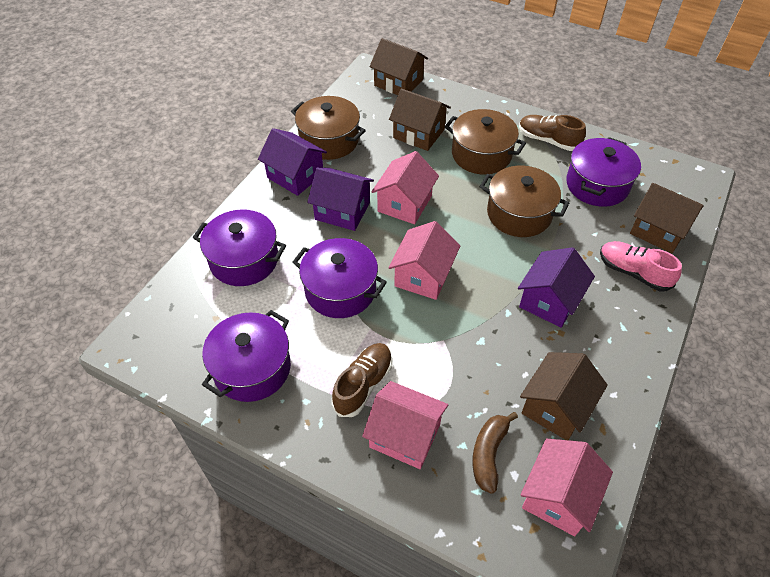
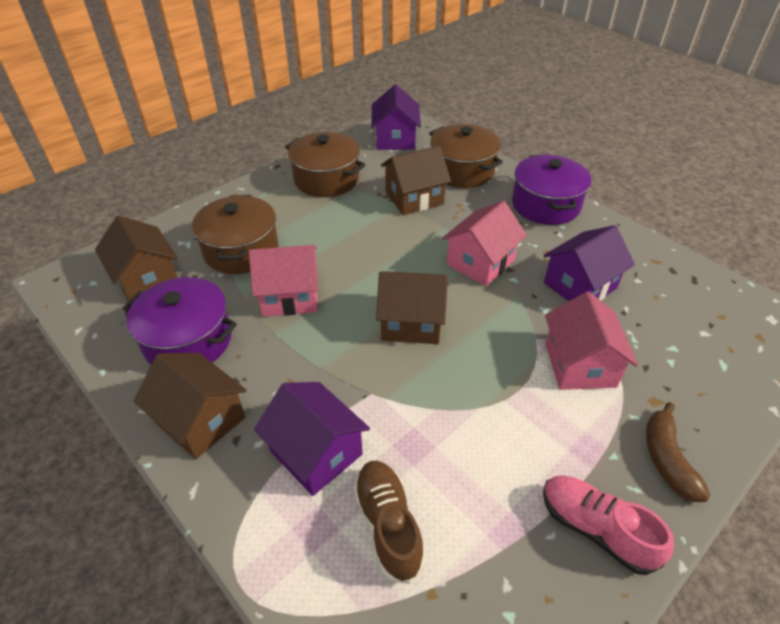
brown shoe: 2 -> 1
pink house: 4 -> 3
purple pot: 4 -> 2

